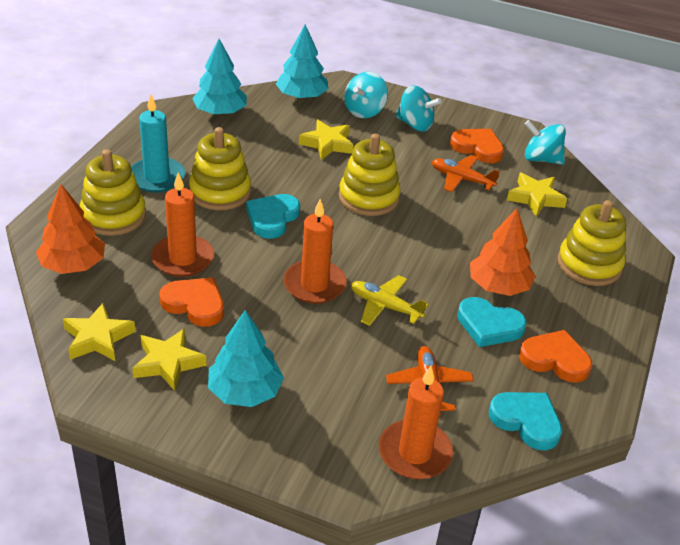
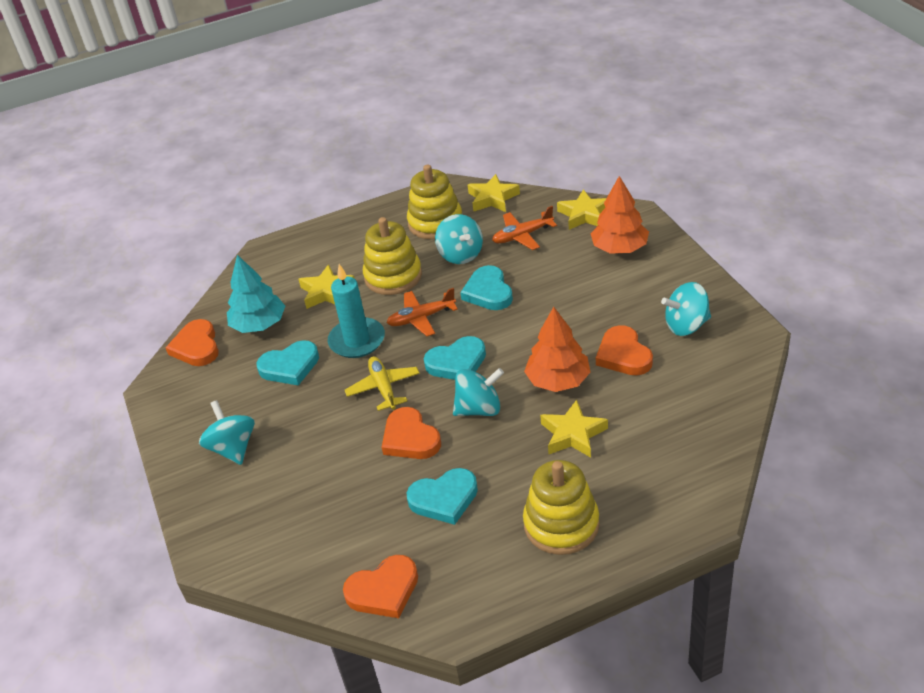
orange candle: 3 -> 0
orange heart: 3 -> 4
turquoise heart: 3 -> 4
turquoise spinning top: 3 -> 4
turquoise tree: 3 -> 1
yellow stacking toy: 4 -> 3

